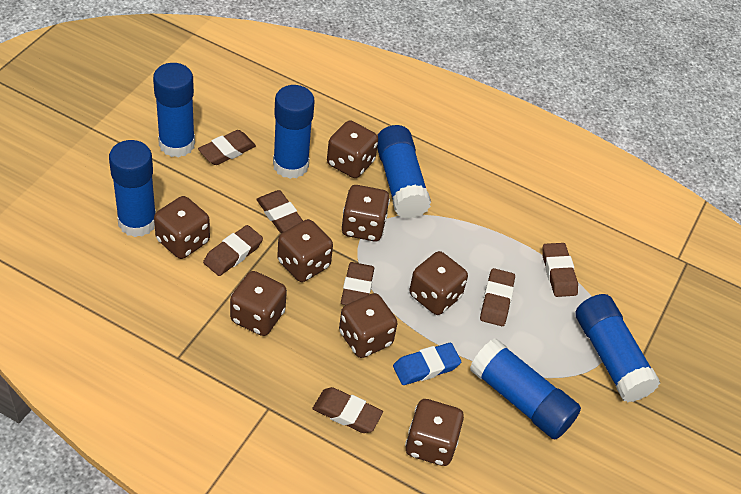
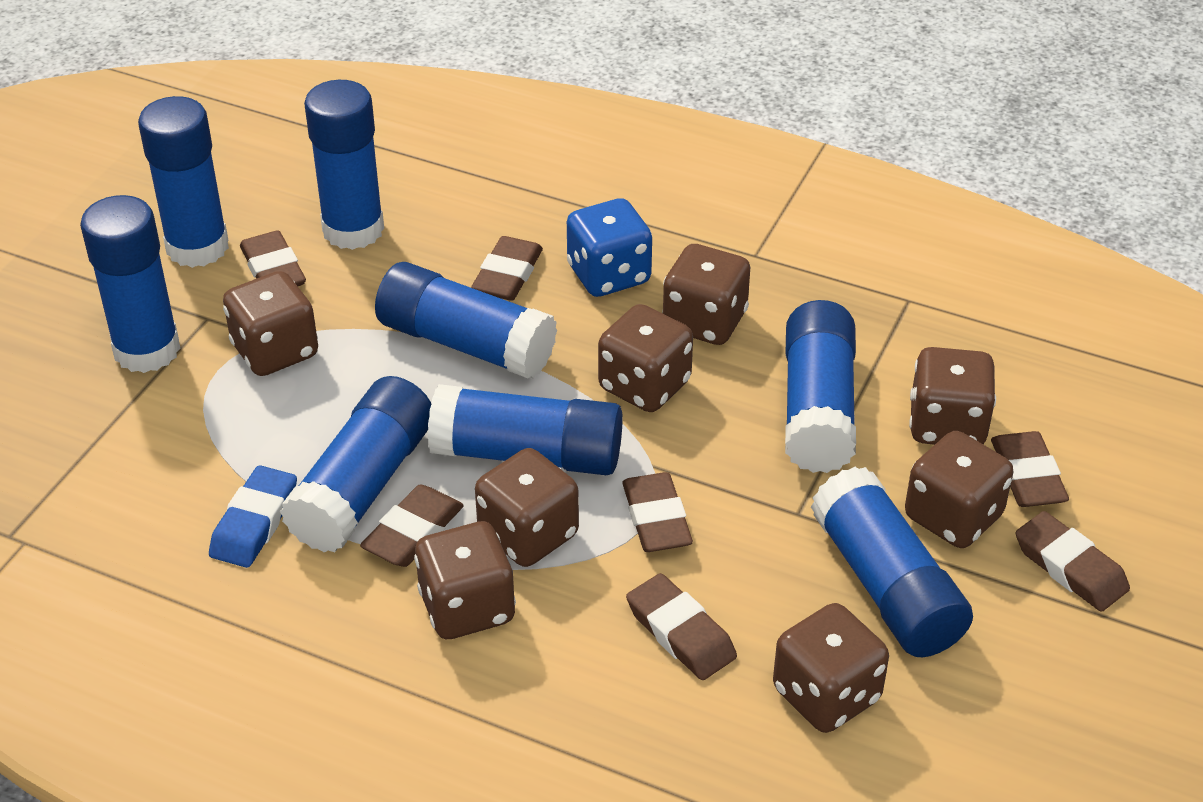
blue dice: 0 -> 1
blue glue stick: 6 -> 8

